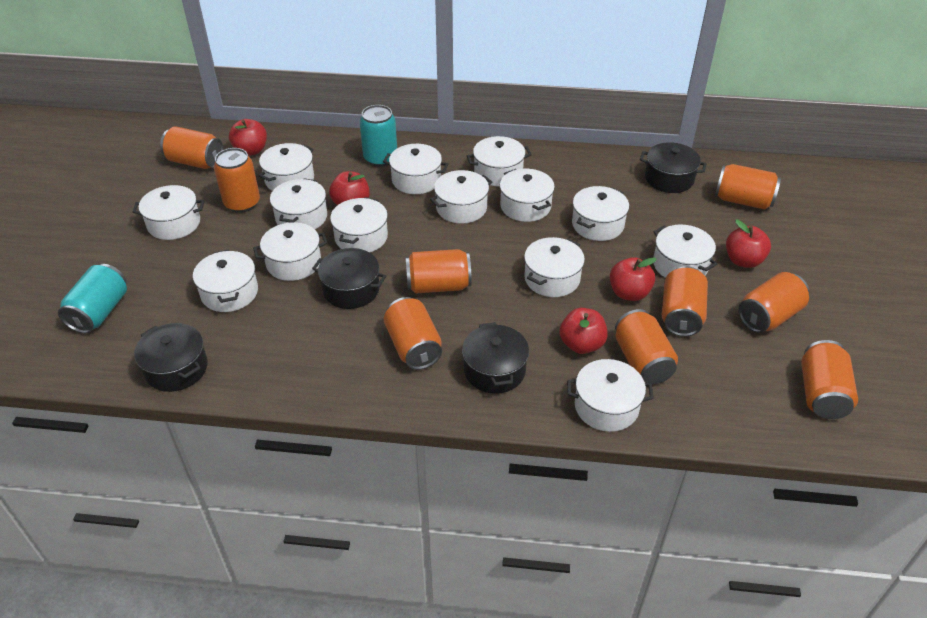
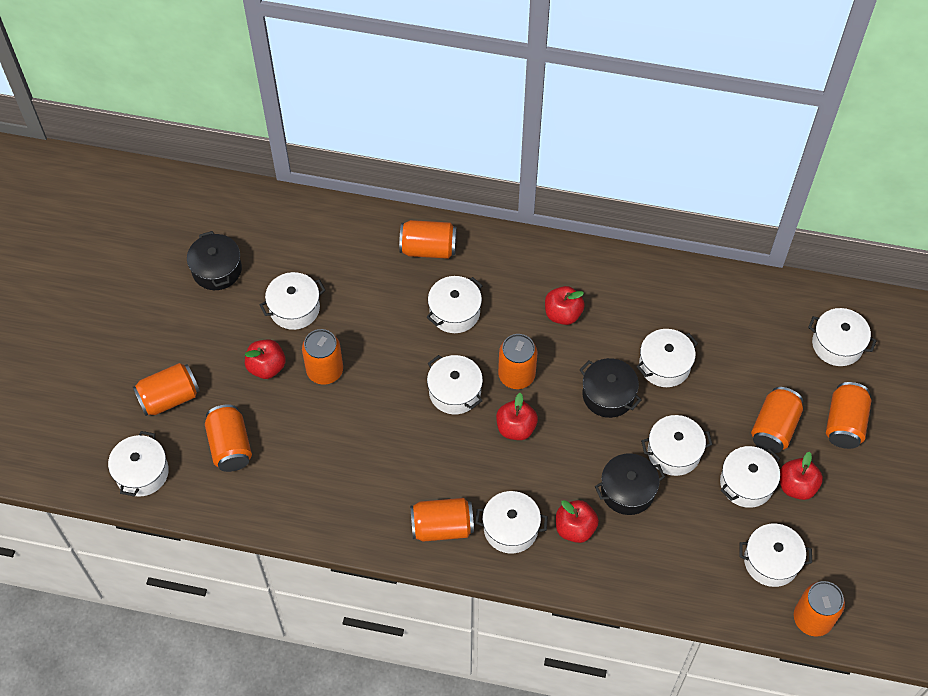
black pot: 4 -> 3
turquoise can: 2 -> 0
white pot: 14 -> 10

